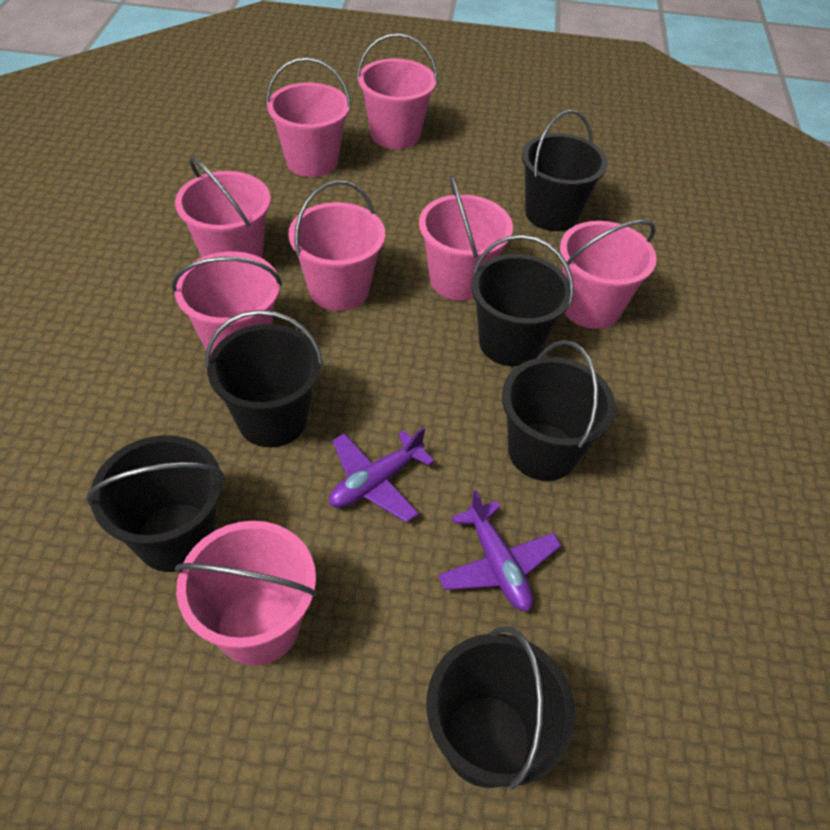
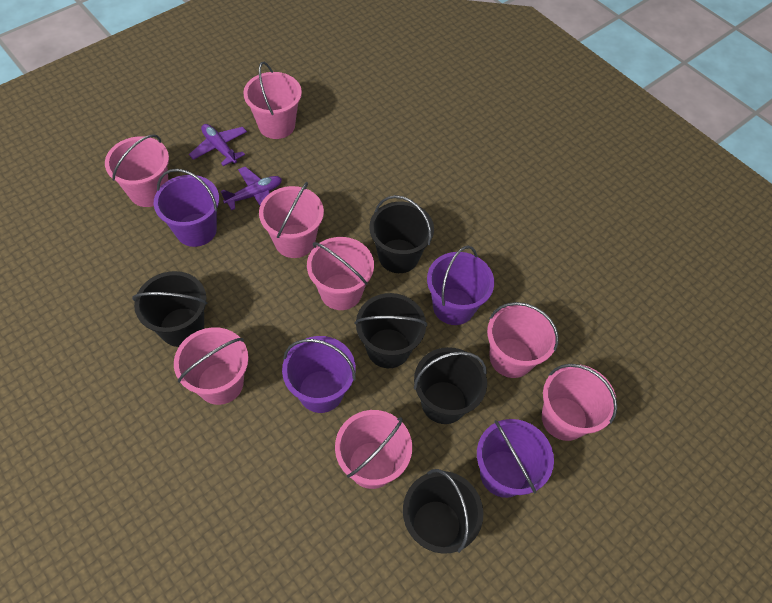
black bucket: 6 -> 5
purple bucket: 0 -> 4

